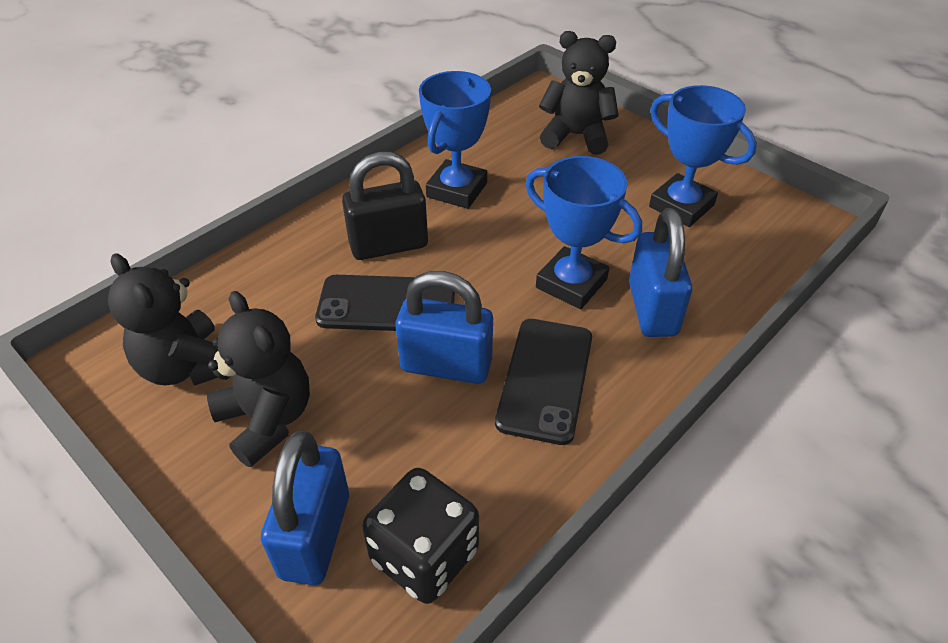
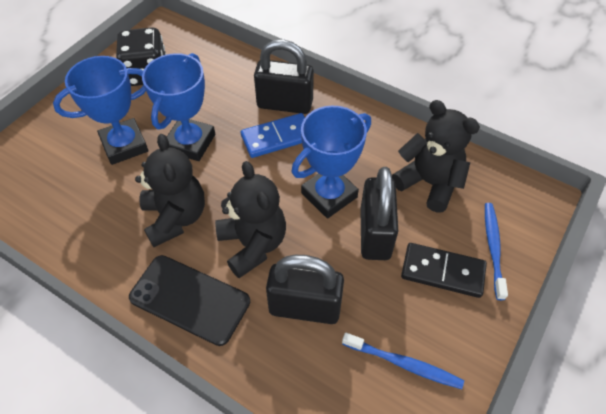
black domino: 0 -> 1
black padlock: 1 -> 3
black phone: 2 -> 1
blue domino: 0 -> 1
blue padlock: 3 -> 0
blue toothbrush: 0 -> 2

